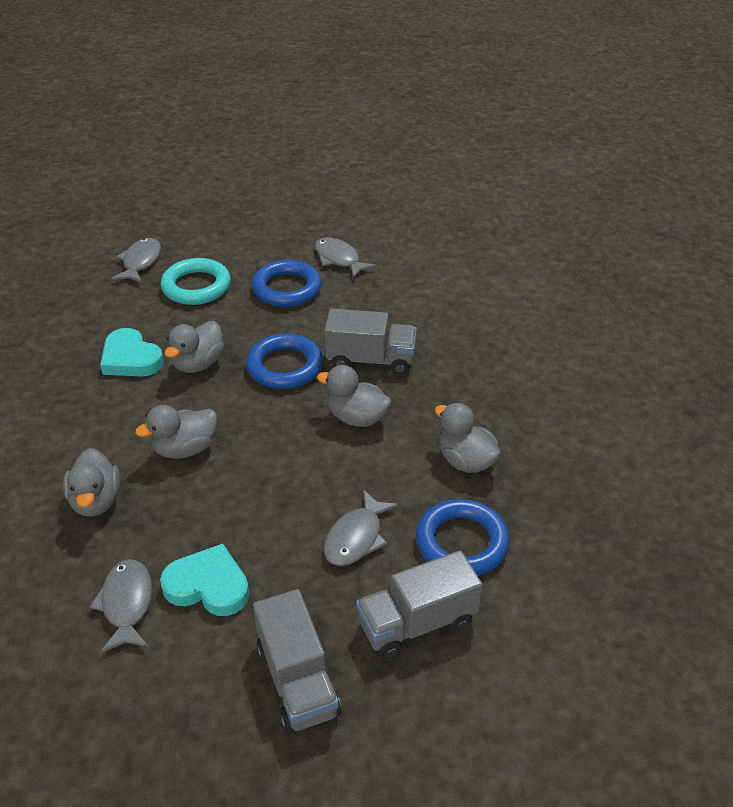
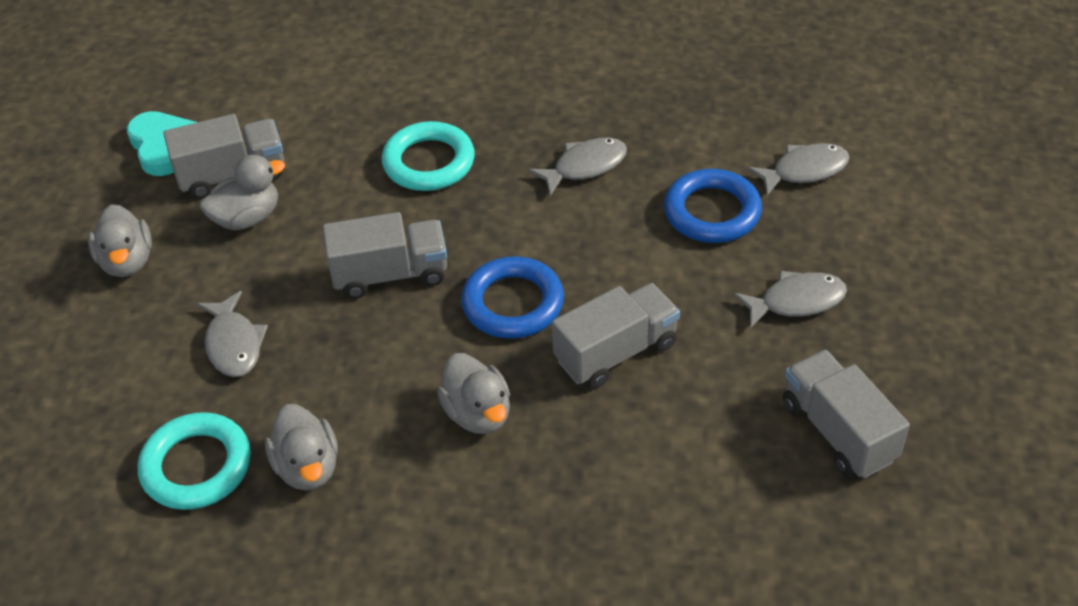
blue ring: 3 -> 2
grey duck: 5 -> 4
grey truck: 3 -> 4
turquoise heart: 2 -> 1
turquoise ring: 1 -> 2

